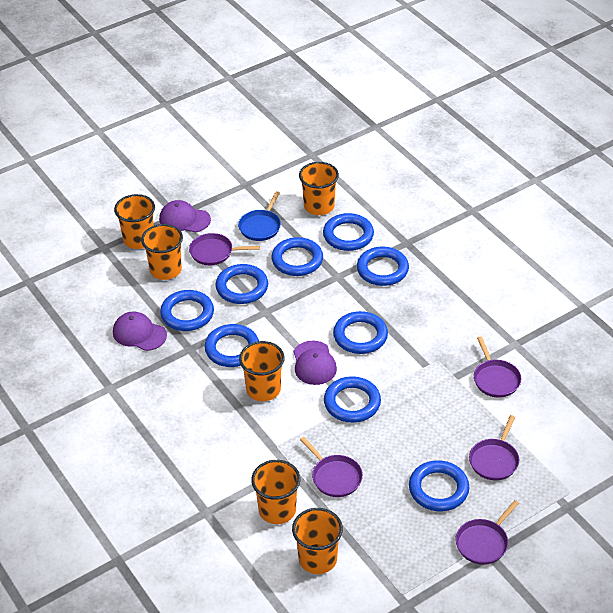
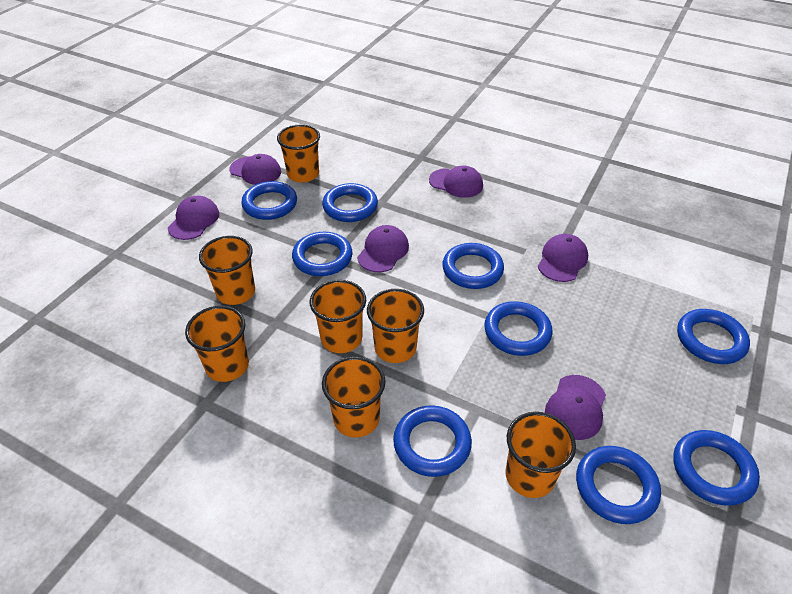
blue pan: 1 -> 0
orange cup: 6 -> 7
purple cap: 3 -> 6
purple pan: 5 -> 0

